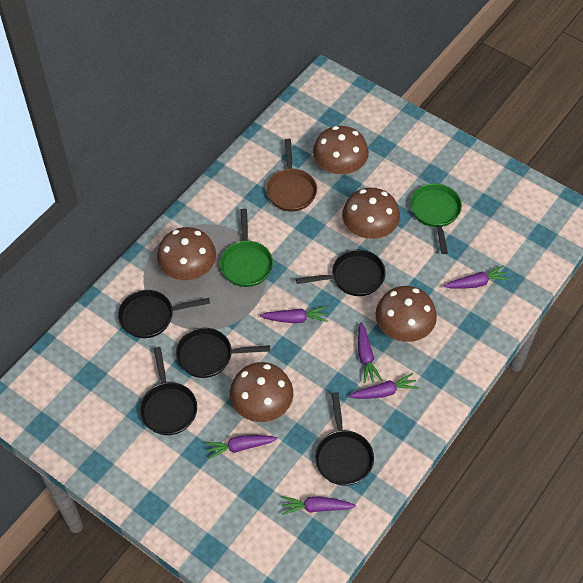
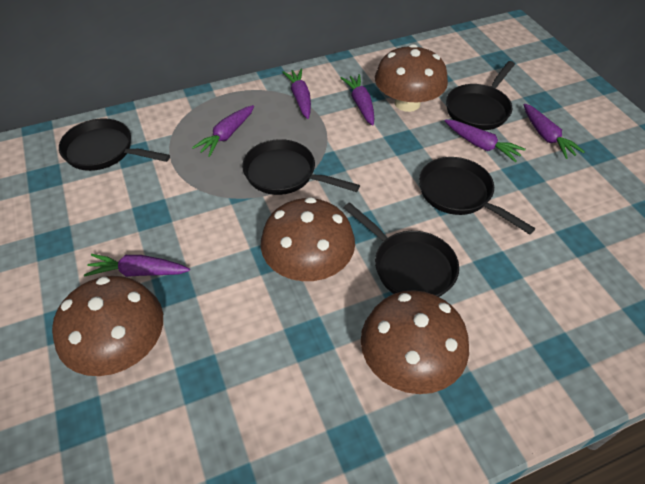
brown mushroom: 5 -> 4
brown pan: 1 -> 0
green pan: 2 -> 0

